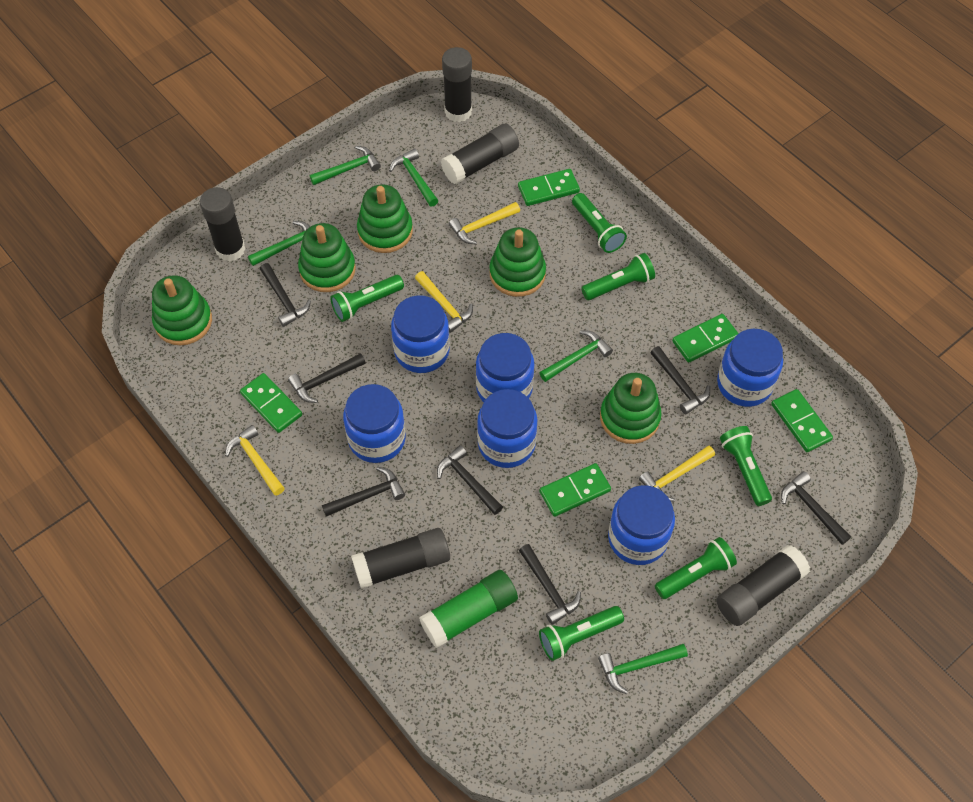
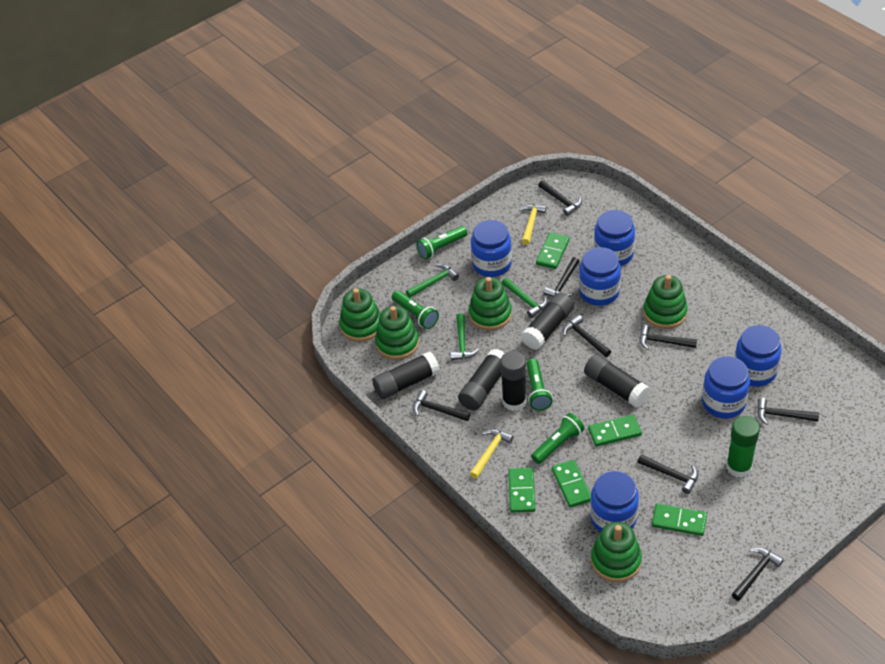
black hammer: 7 -> 8
green flashlight: 6 -> 4
green hammer: 5 -> 3
yellow hammer: 4 -> 2

